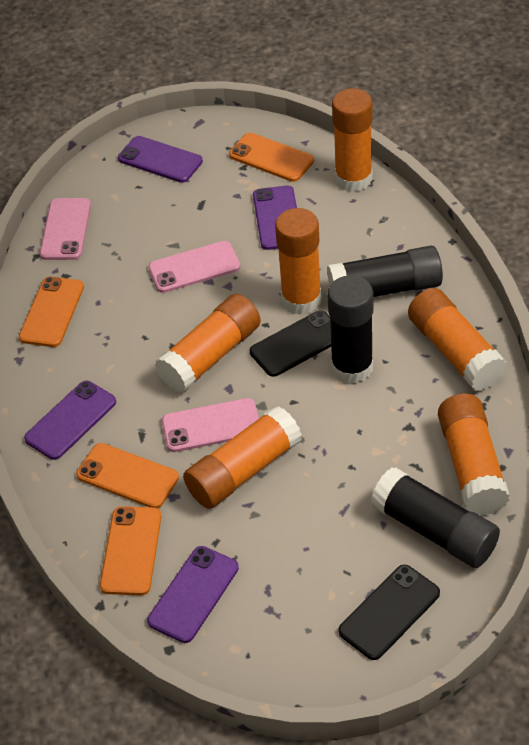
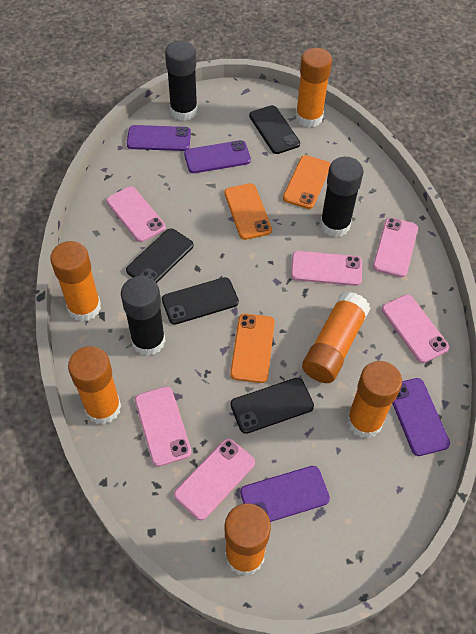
black phone: 2 -> 4
orange phone: 4 -> 3
pink phone: 3 -> 6

